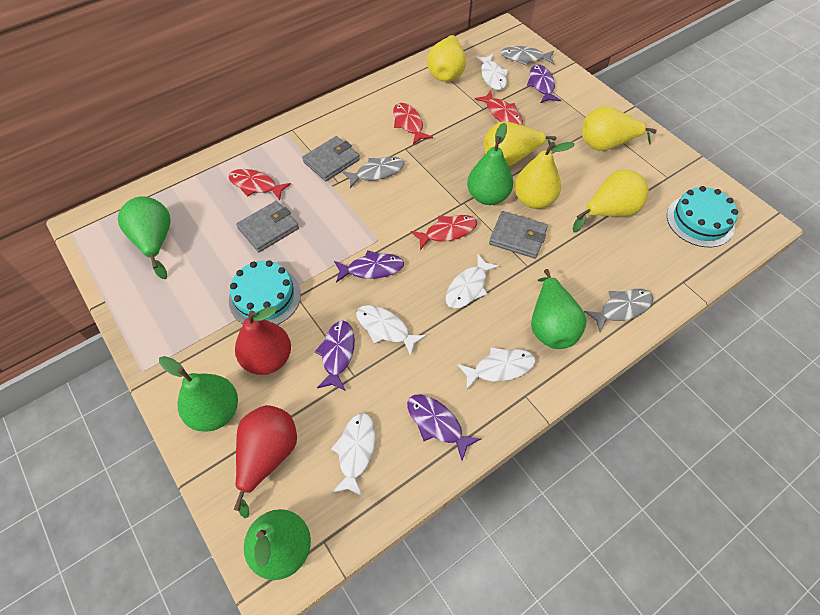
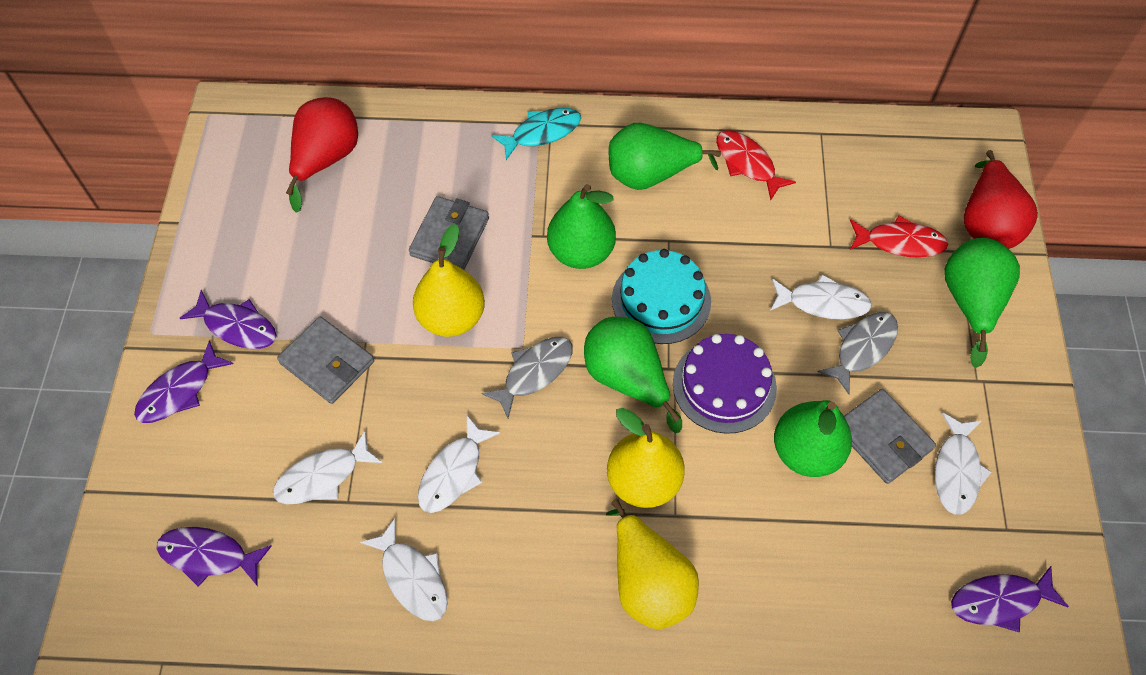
grey fish: 3 -> 2
purple cake: 0 -> 1
red fish: 4 -> 2
turquoise cake: 2 -> 1
turquoise fish: 0 -> 1
yellow pear: 5 -> 3

